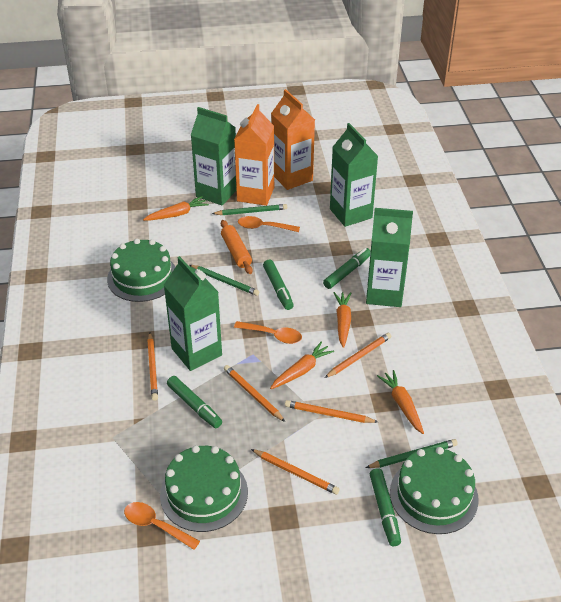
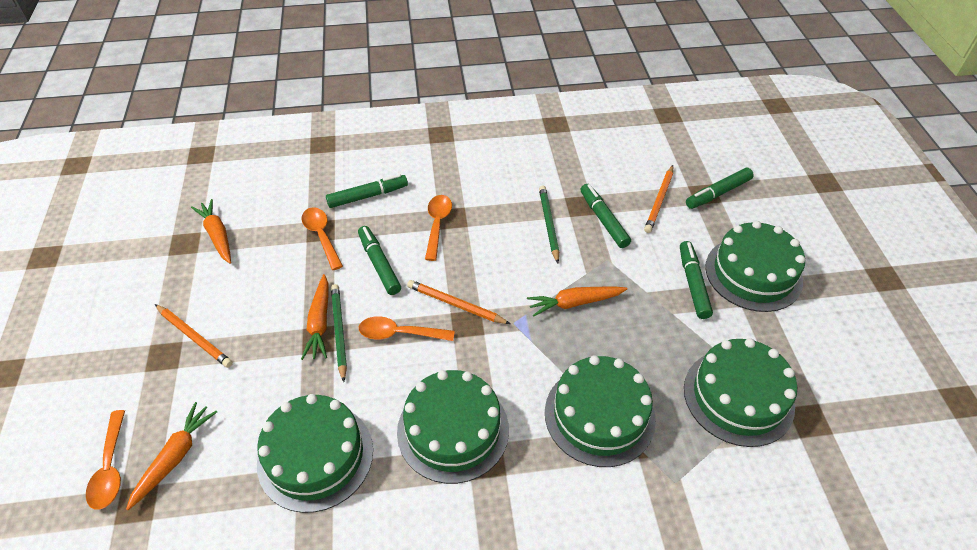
green cake: 3 -> 5
green carton: 4 -> 0
green marker: 4 -> 5
green pencil: 3 -> 2
orange carton: 2 -> 0
orange pencil: 5 -> 3
orange rolling pin: 1 -> 0
orange spoon: 3 -> 4

